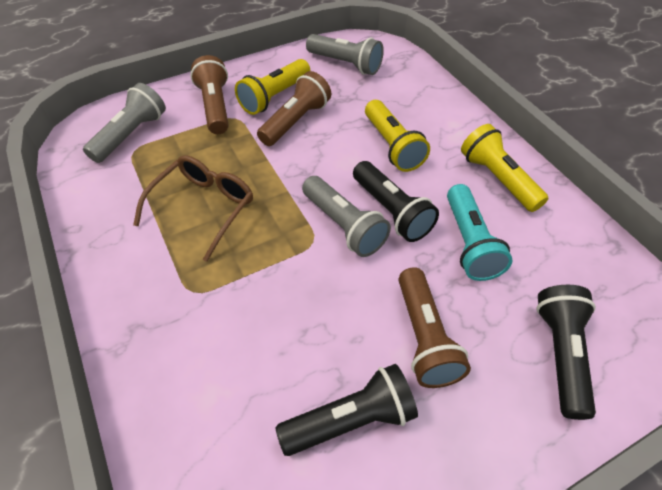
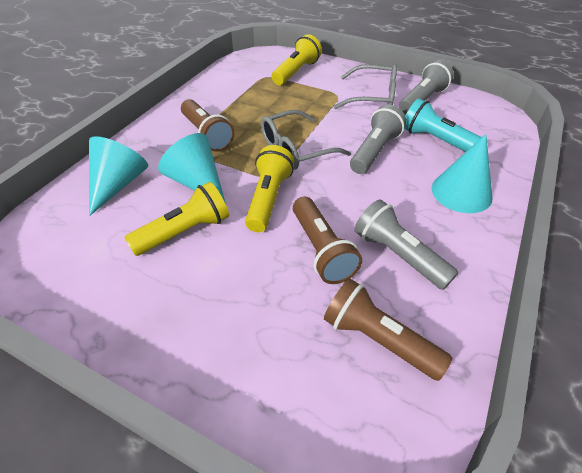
black flashlight: 3 -> 0
brown glasses: 1 -> 0
grey glasses: 0 -> 2
turquoise cone: 0 -> 3

